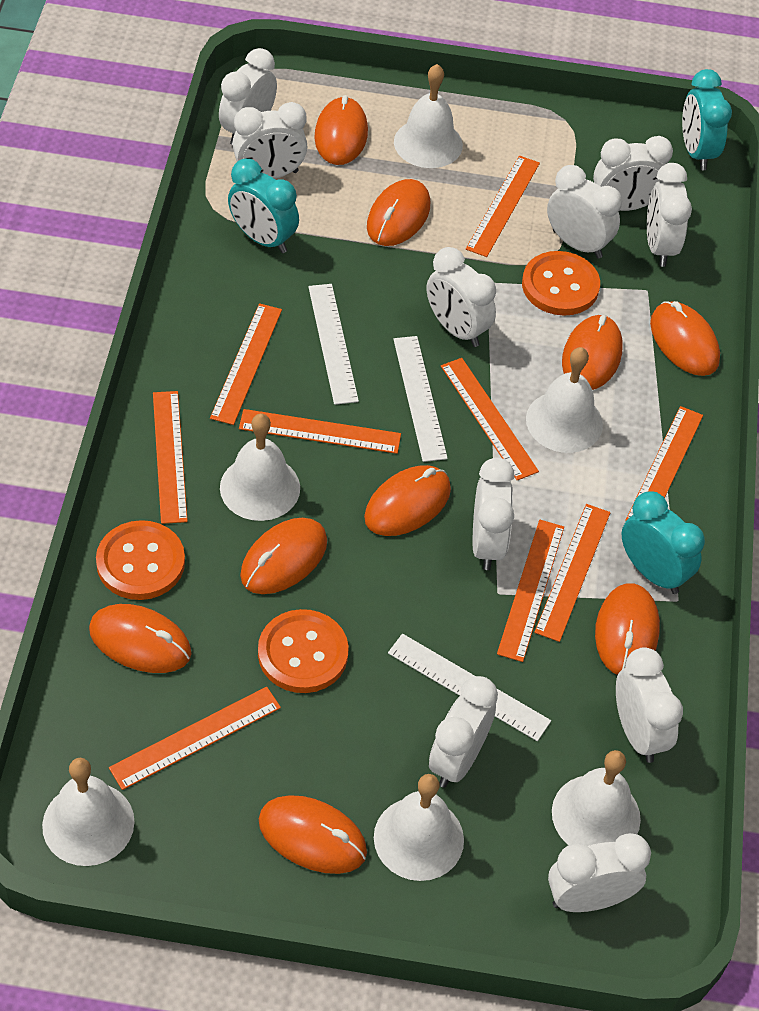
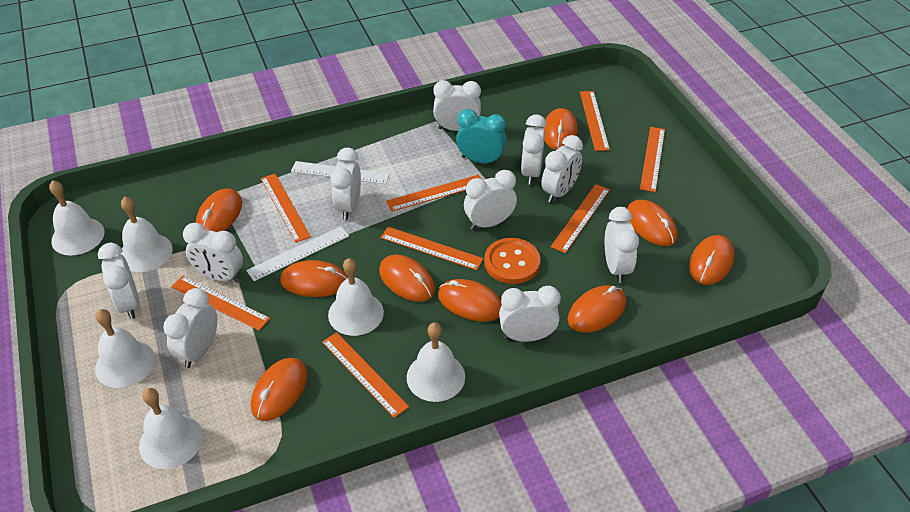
orange button: 3 -> 1
orange ruler: 9 -> 8
turquoise clock: 3 -> 1
white ruler: 3 -> 2

